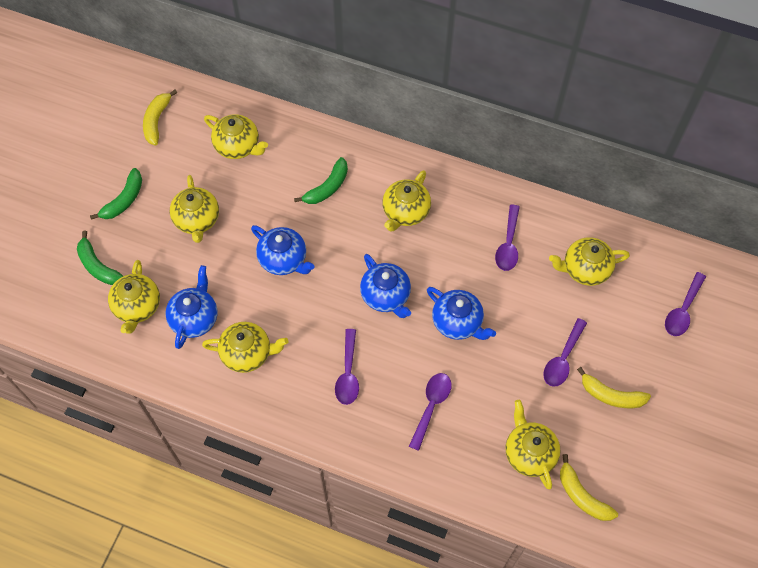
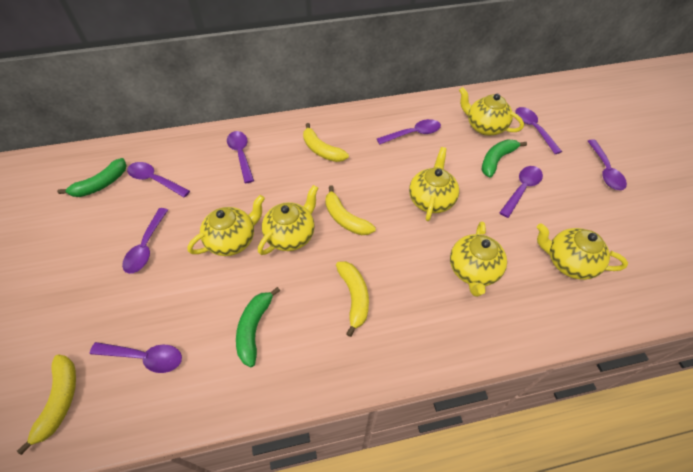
blue teapot: 4 -> 0
purple spoon: 5 -> 8
yellow banana: 3 -> 4
yellow teapot: 7 -> 6

